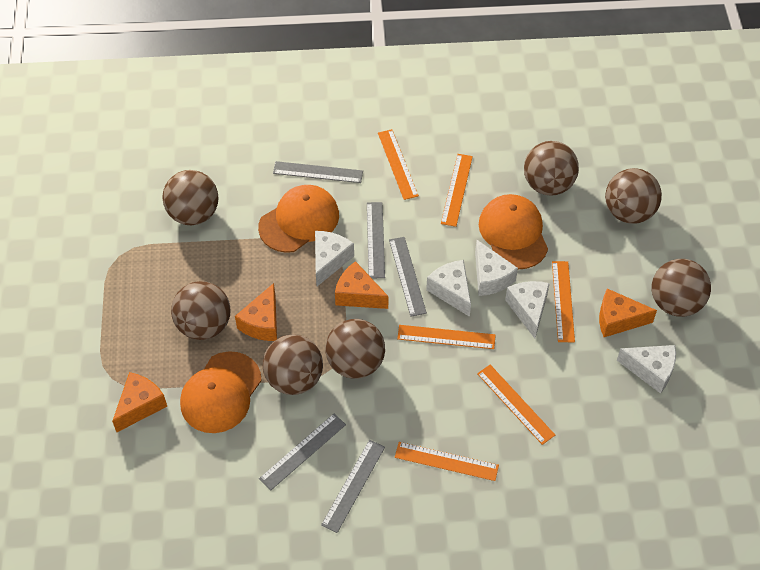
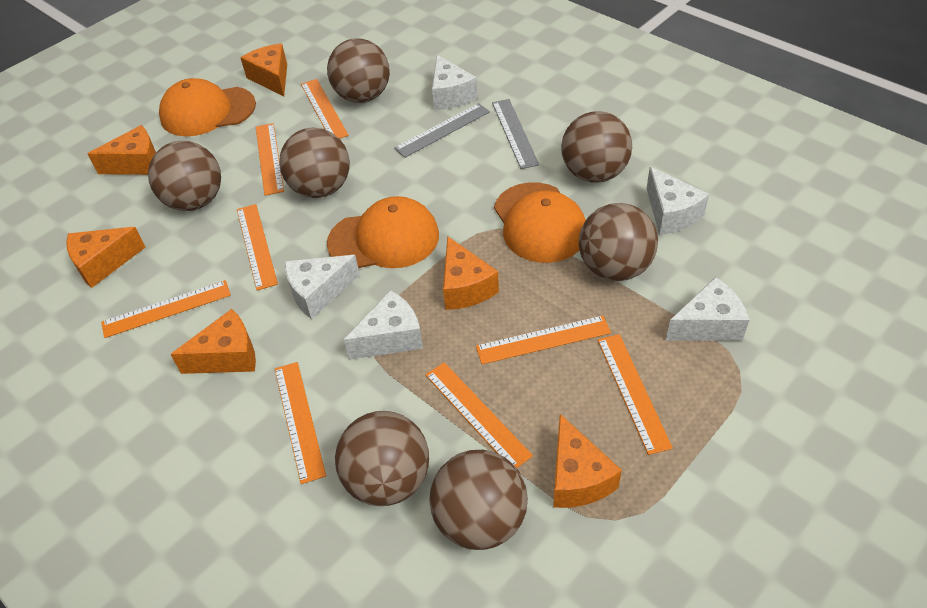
grey ruler: 5 -> 2
orange cheese: 4 -> 6
orange ruler: 6 -> 8

